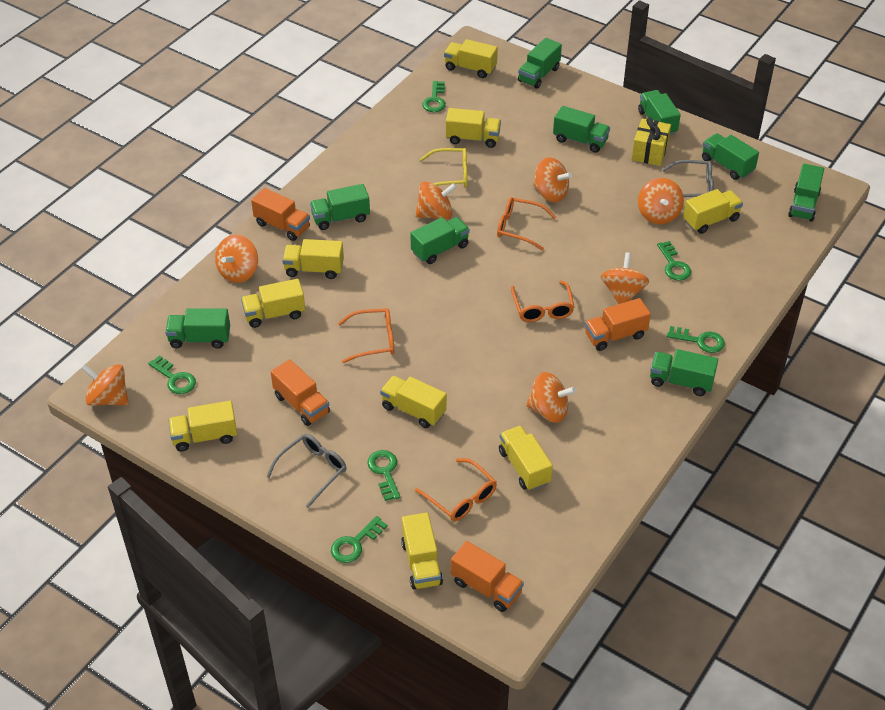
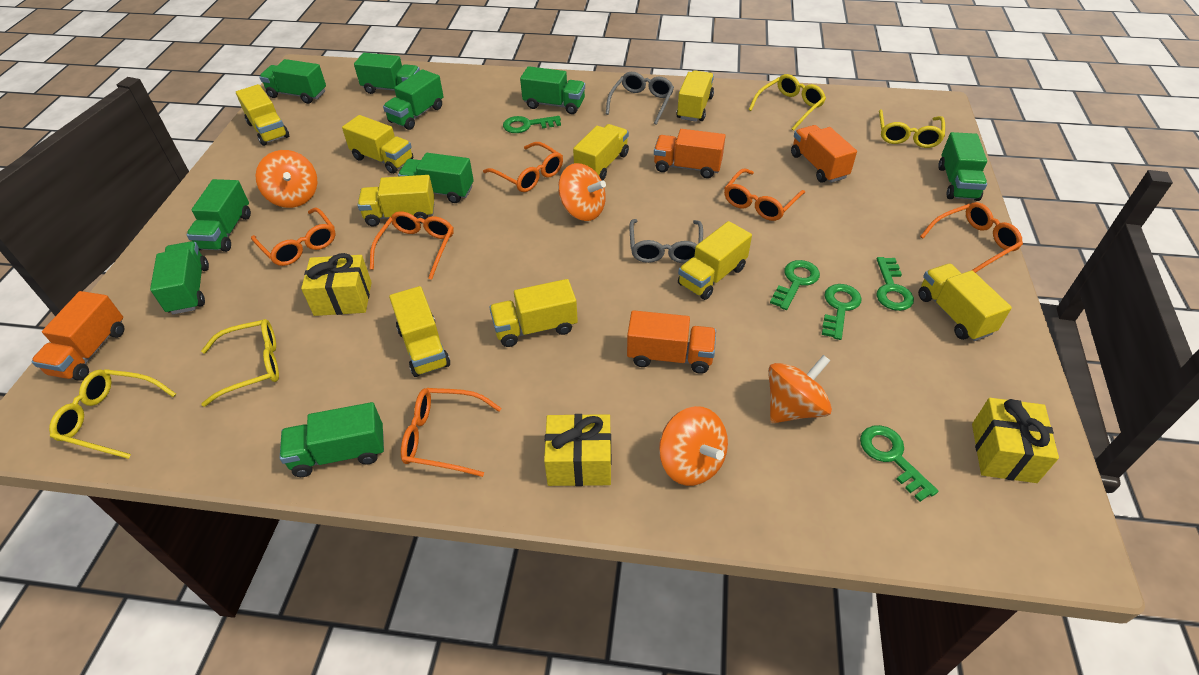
green key: 6 -> 5
orange glasses: 4 -> 6
orange spinning top: 7 -> 4
yellow gift: 1 -> 3
yellow glasses: 1 -> 4

